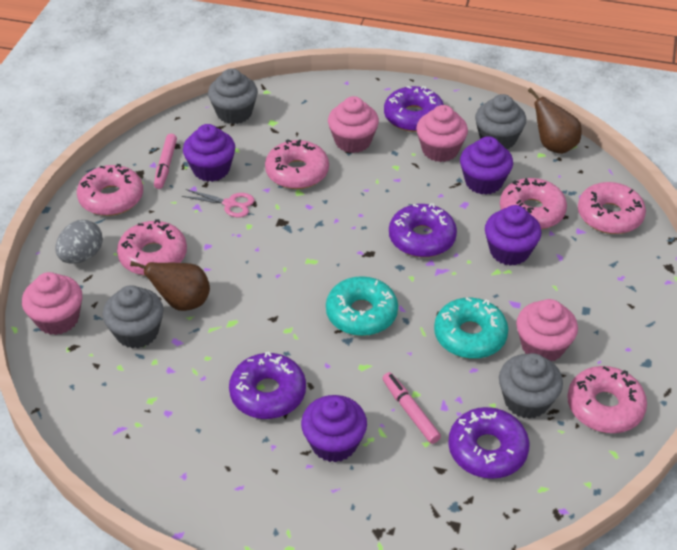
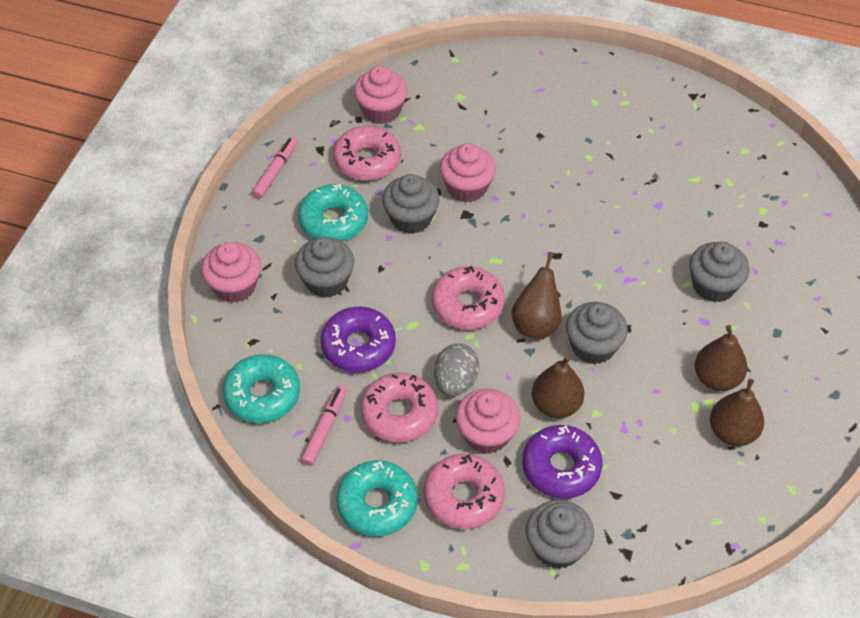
brown pear: 2 -> 4
grey cupcake: 4 -> 5
pink donut: 6 -> 4
pink scissors: 1 -> 0
purple cupcake: 4 -> 0
purple donut: 4 -> 2
turquoise donut: 2 -> 3

